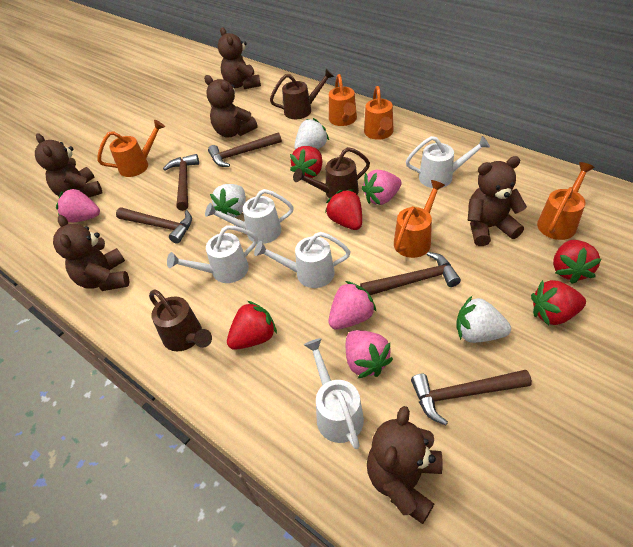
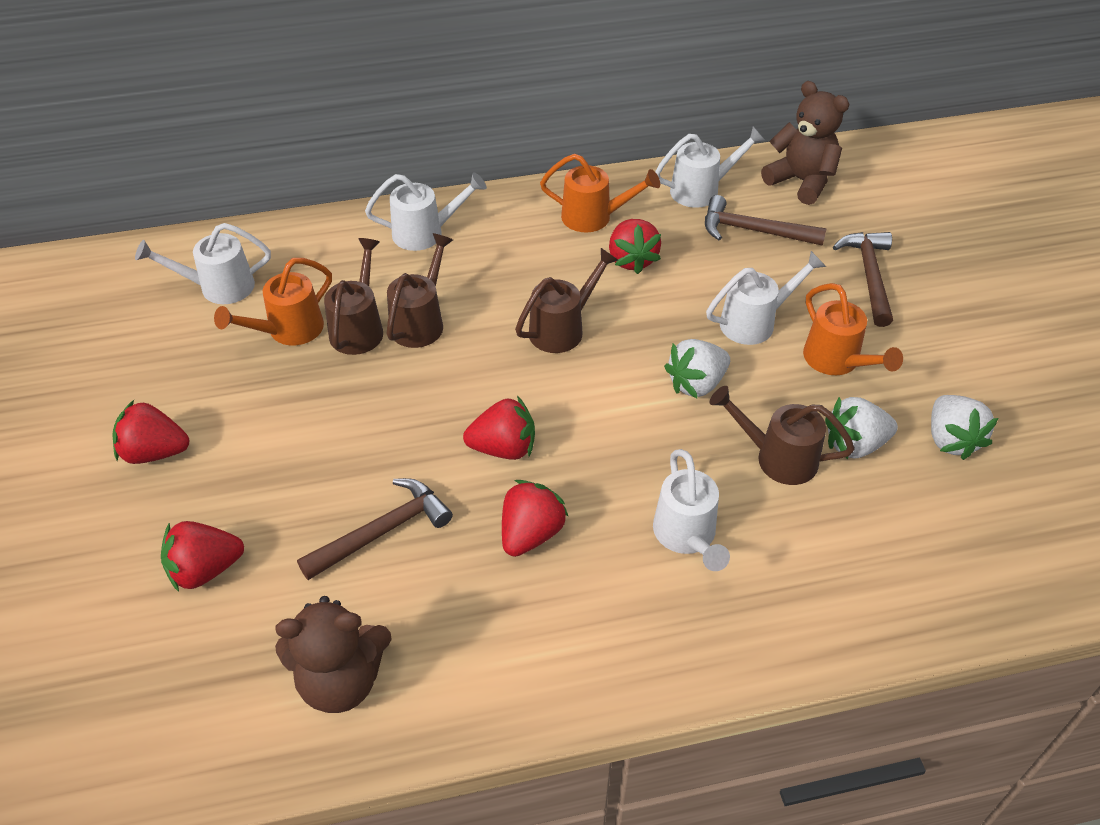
brown hammer: 5 -> 3
brown teddy bear: 6 -> 2
brown watering can: 3 -> 4
orange watering can: 5 -> 3
pink strawberry: 4 -> 0

